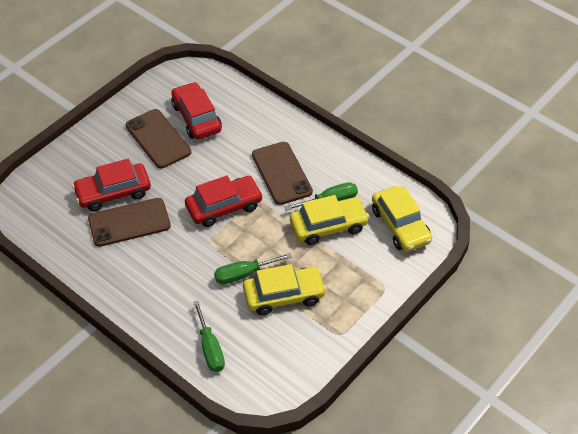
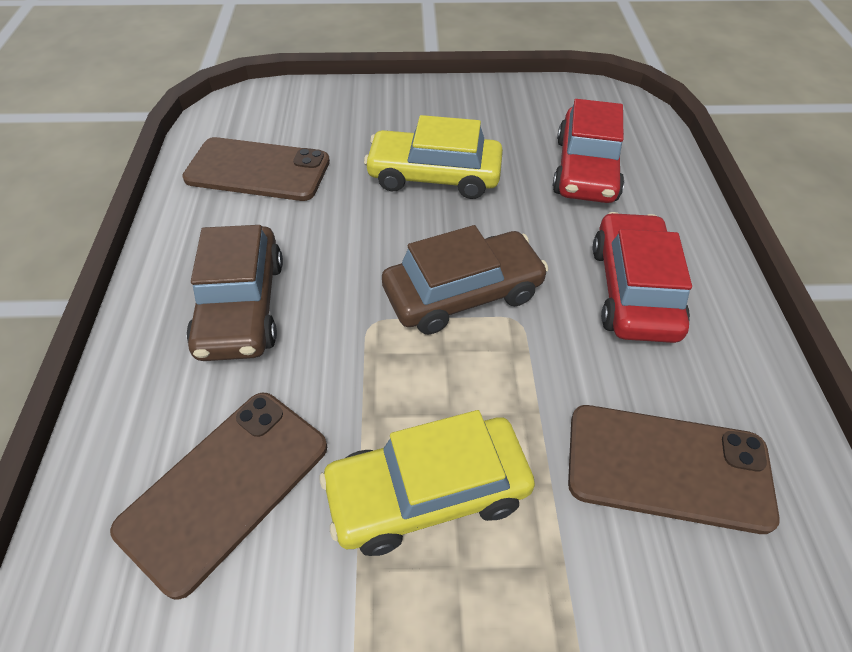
brown car: 0 -> 2
green screwdriver: 3 -> 0
red car: 3 -> 2
yellow car: 3 -> 2

